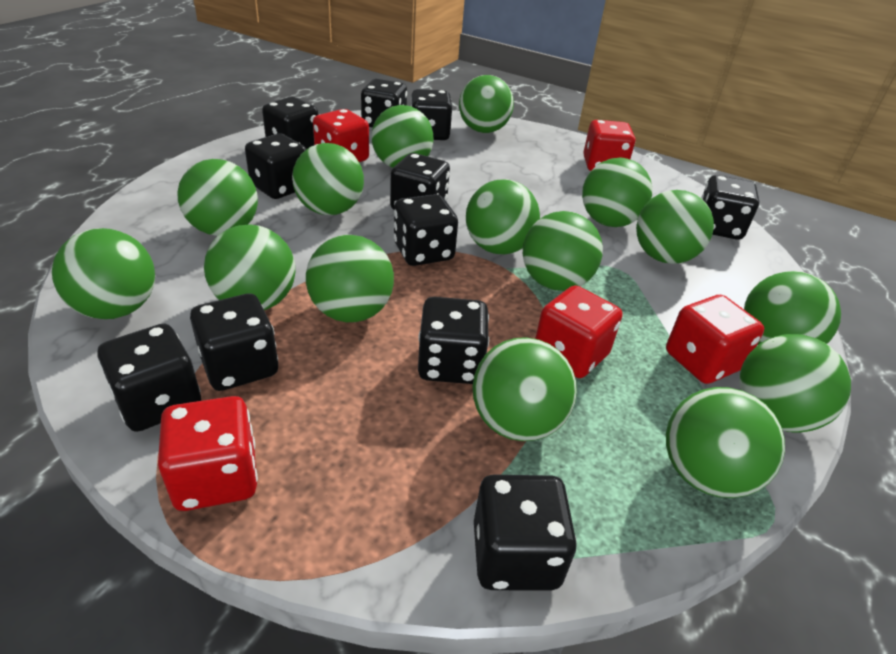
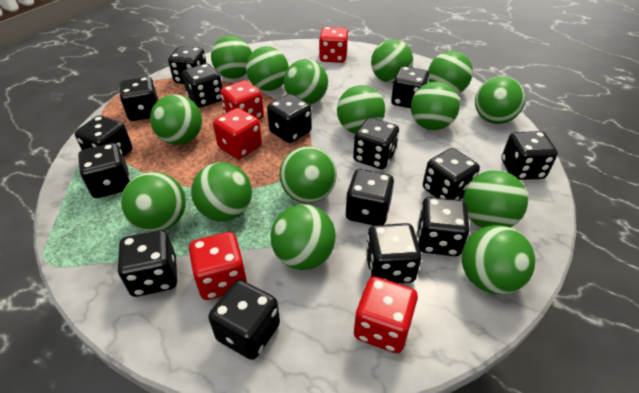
black dice: 11 -> 15

